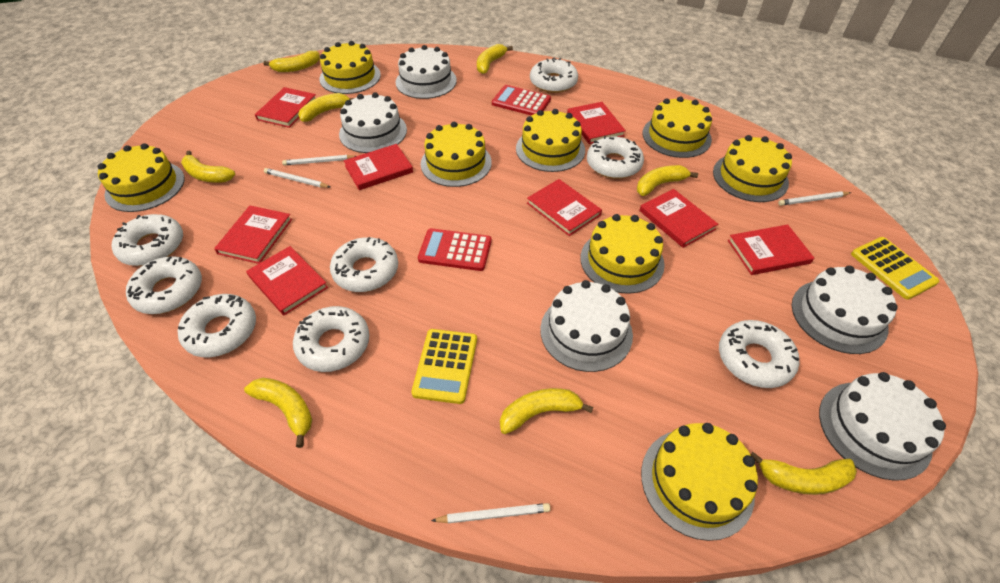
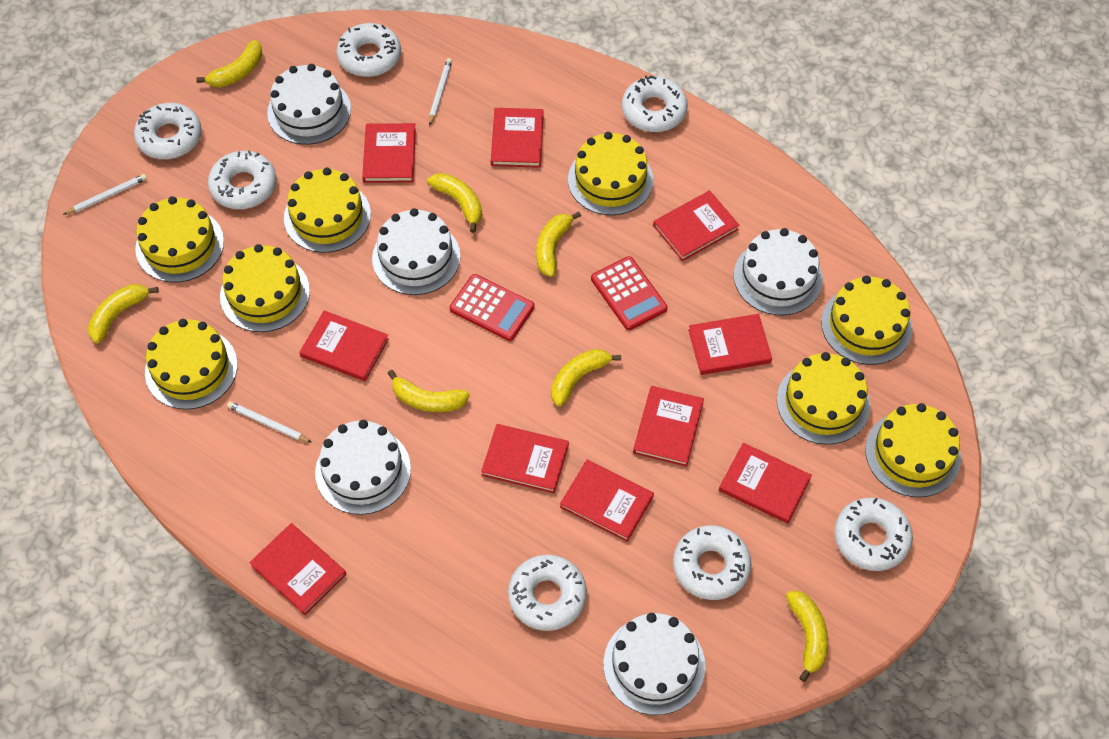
red book: 8 -> 10
white donut: 8 -> 7
white pencil: 4 -> 3
yellow banana: 8 -> 7
yellow calculator: 2 -> 0

